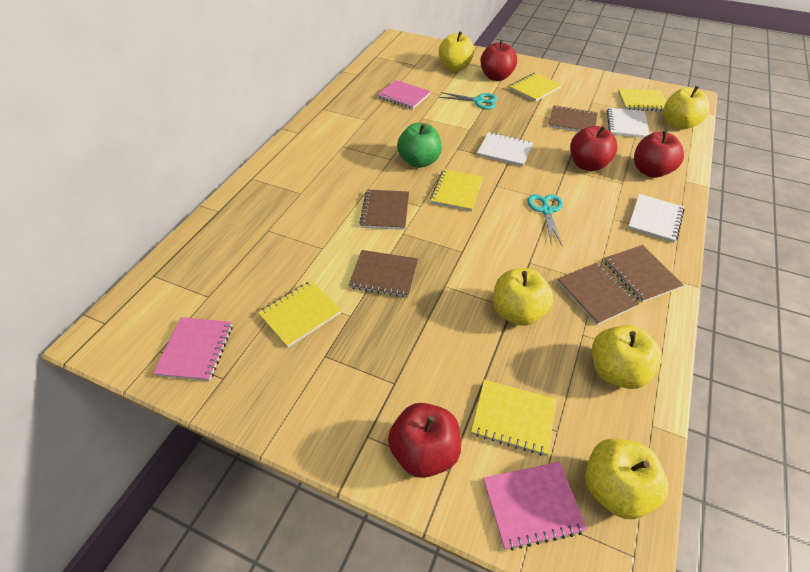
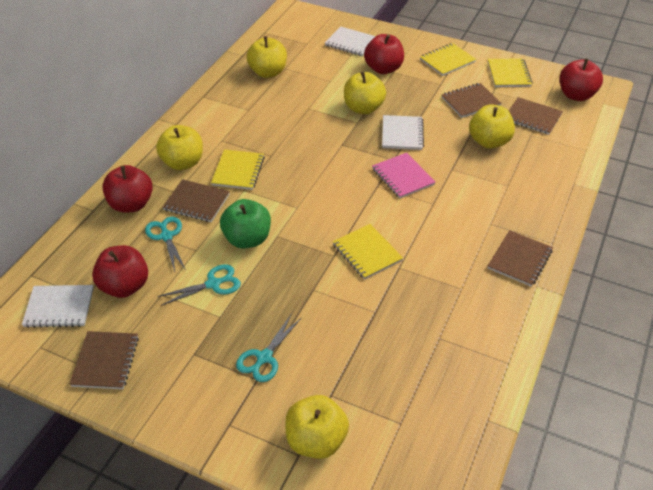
pink notebook: 3 -> 1
turquoise scissors: 2 -> 3
yellow notebook: 5 -> 4

